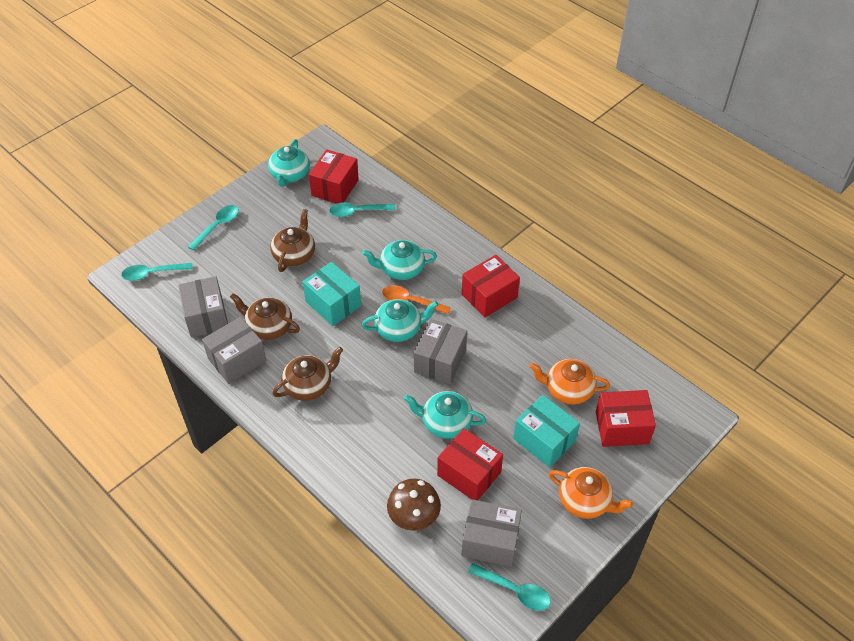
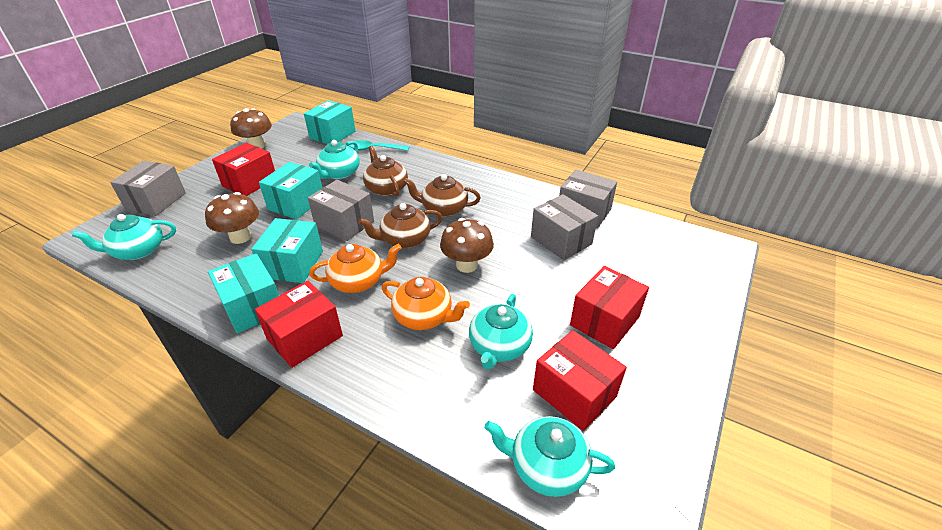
brown mushroom: 1 -> 3
orange spoon: 1 -> 0
turquoise box: 2 -> 4
turquoise spoon: 4 -> 1

